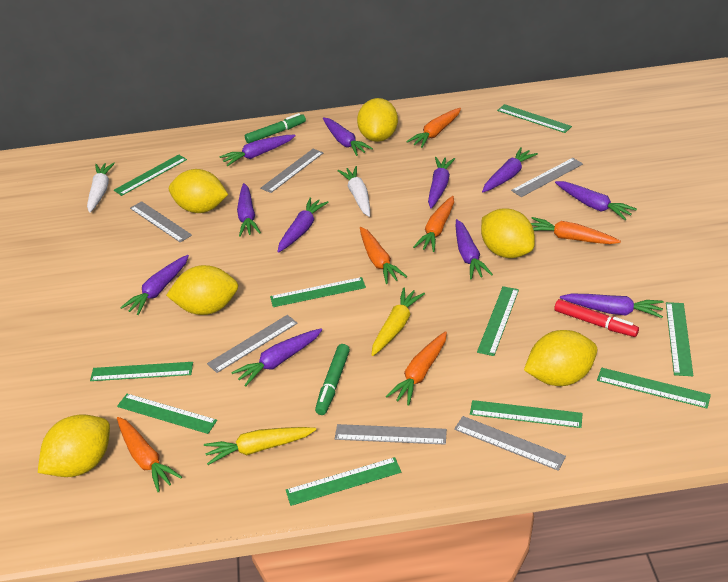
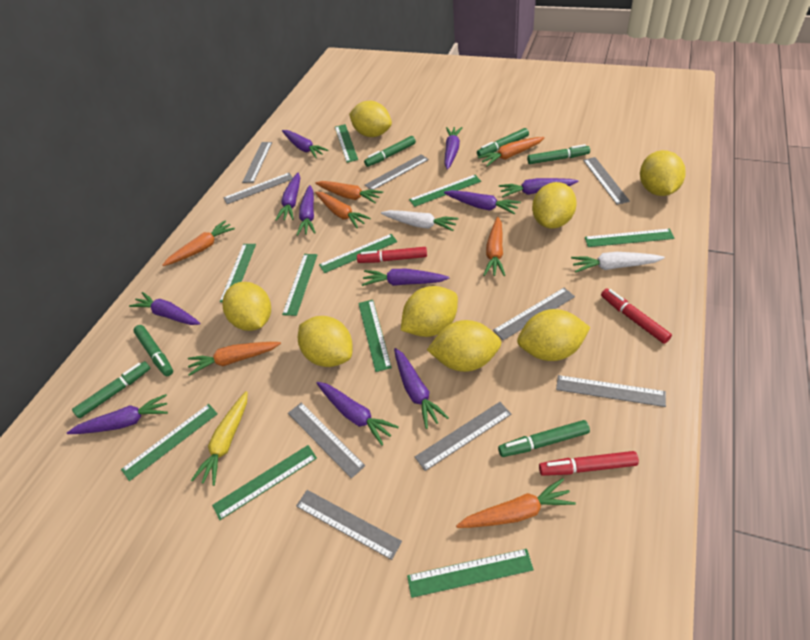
green marker: 2 -> 6
grey ruler: 6 -> 9
orange carrot: 6 -> 7
red marker: 1 -> 3
yellow carrot: 2 -> 1
yellow lemon: 6 -> 8

